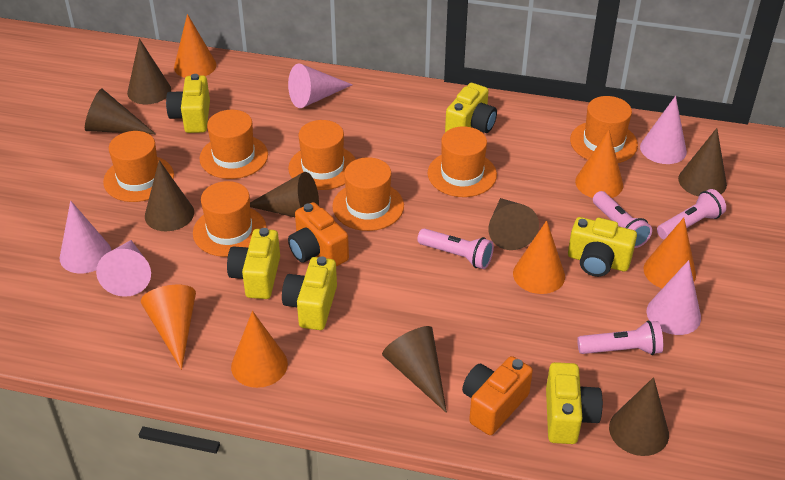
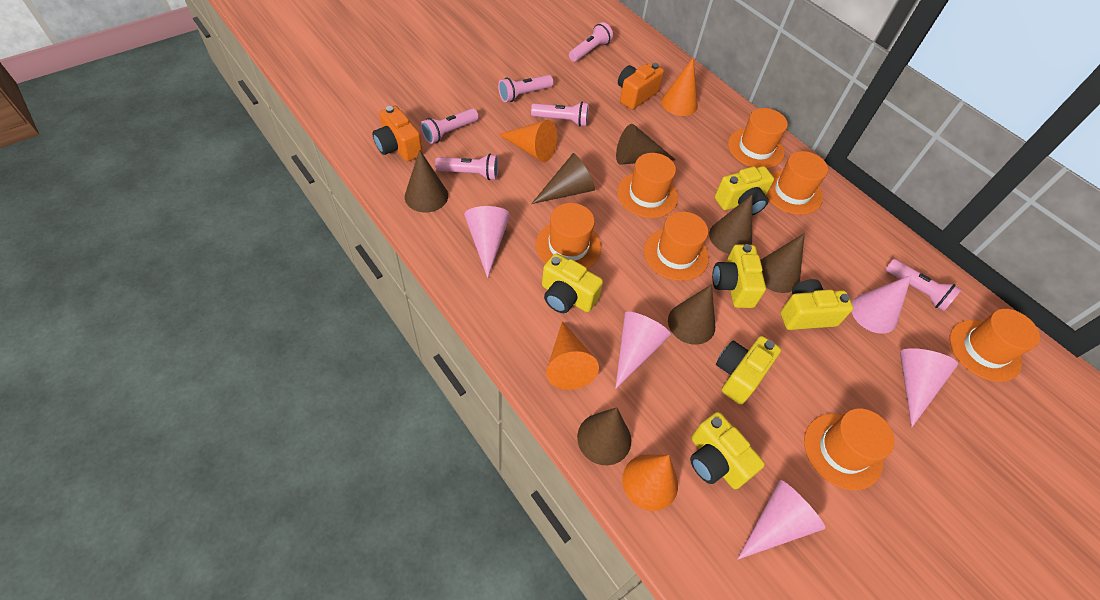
brown cone: 8 -> 7
orange cone: 6 -> 4
pink flashlight: 4 -> 6

